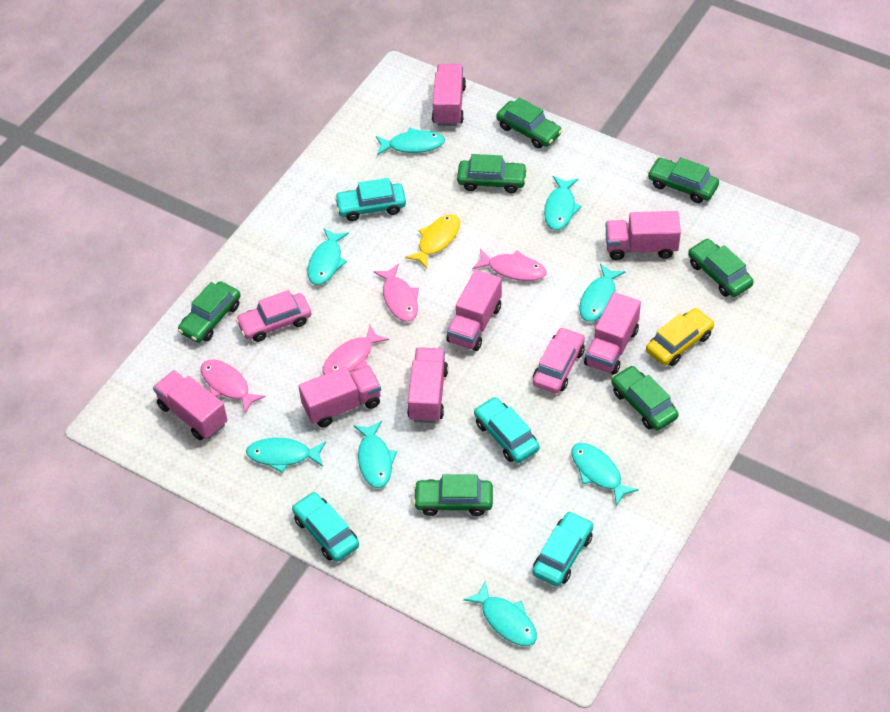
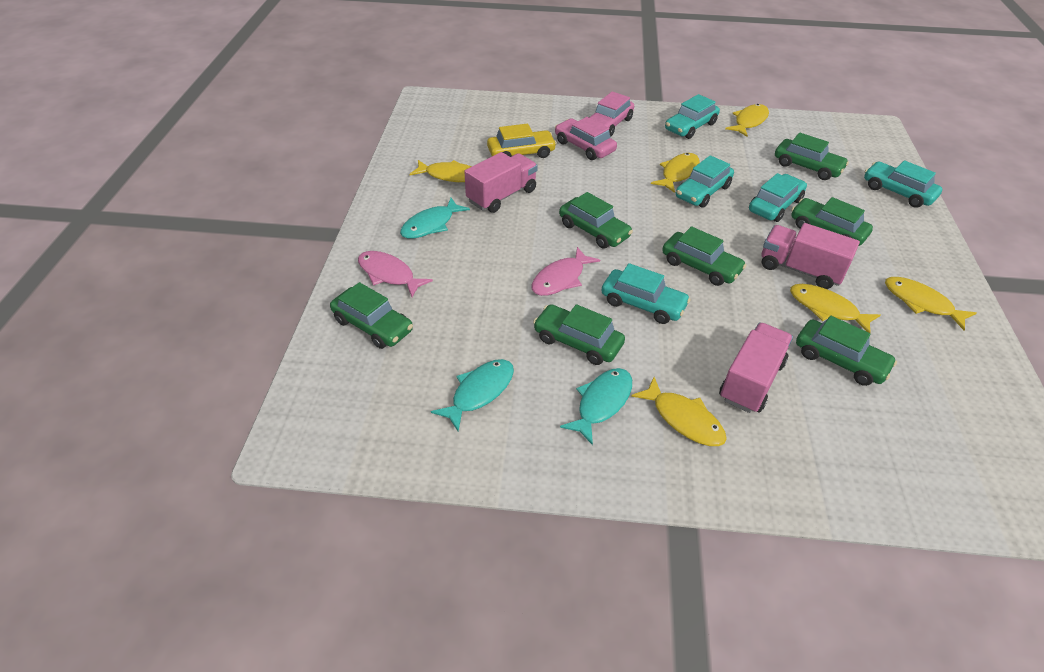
pink fish: 4 -> 2
pink truck: 7 -> 3
turquoise car: 4 -> 5
turquoise fish: 8 -> 3
yellow fish: 1 -> 6

